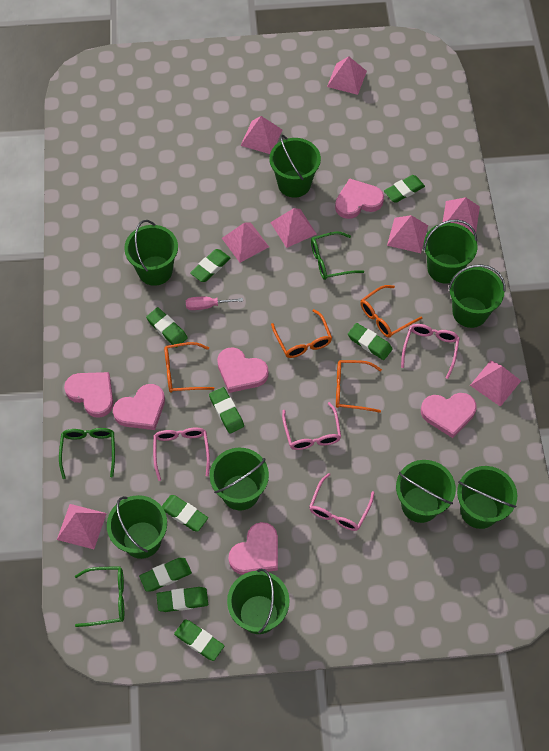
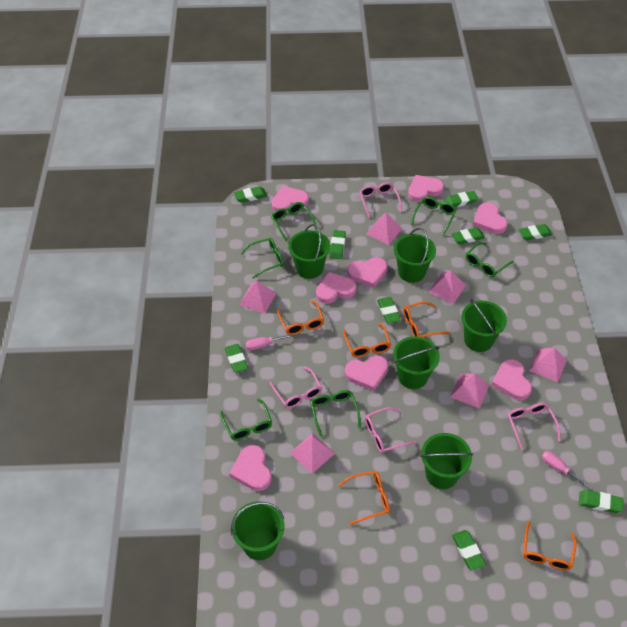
green bucket: 9 -> 6
green glasses: 3 -> 6
orange glasses: 4 -> 5
pink heart: 6 -> 8
pink pyramid: 8 -> 6
pink screwdriver: 1 -> 2

